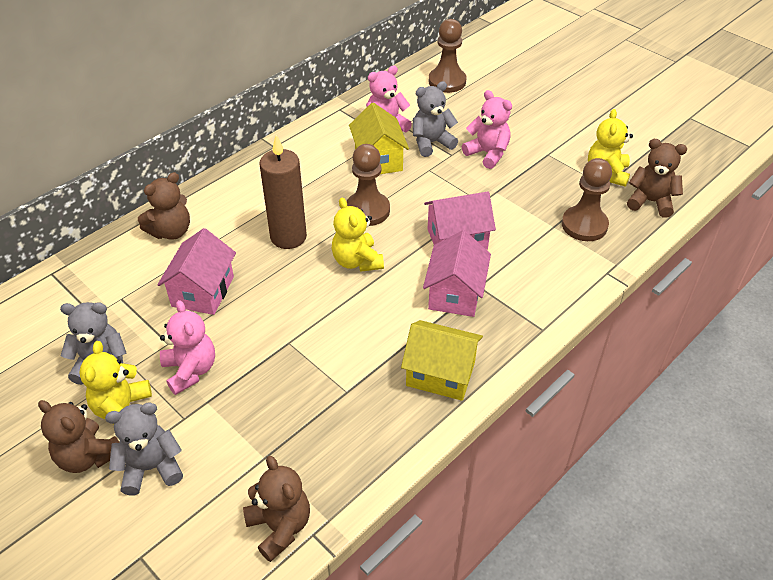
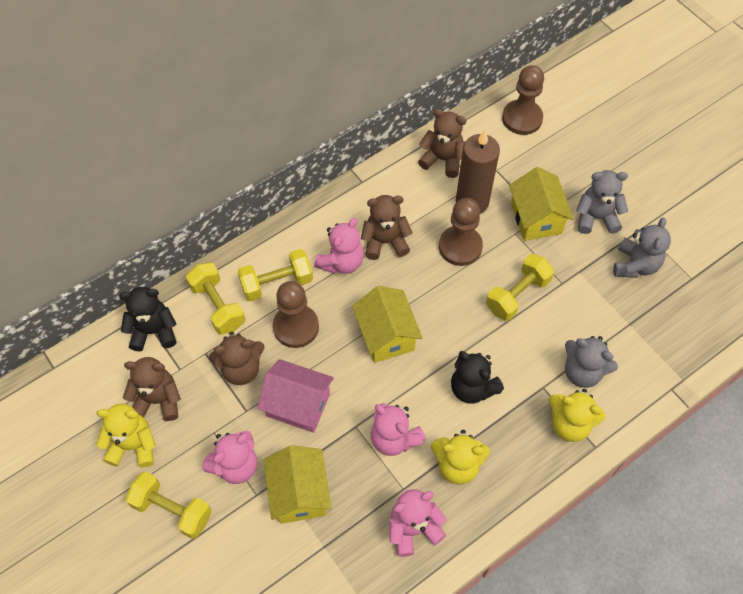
black teddy bear: 0 -> 2
pink house: 3 -> 1
pink teddy bear: 3 -> 4
yellow dumbbell: 0 -> 4
yellow house: 2 -> 3

